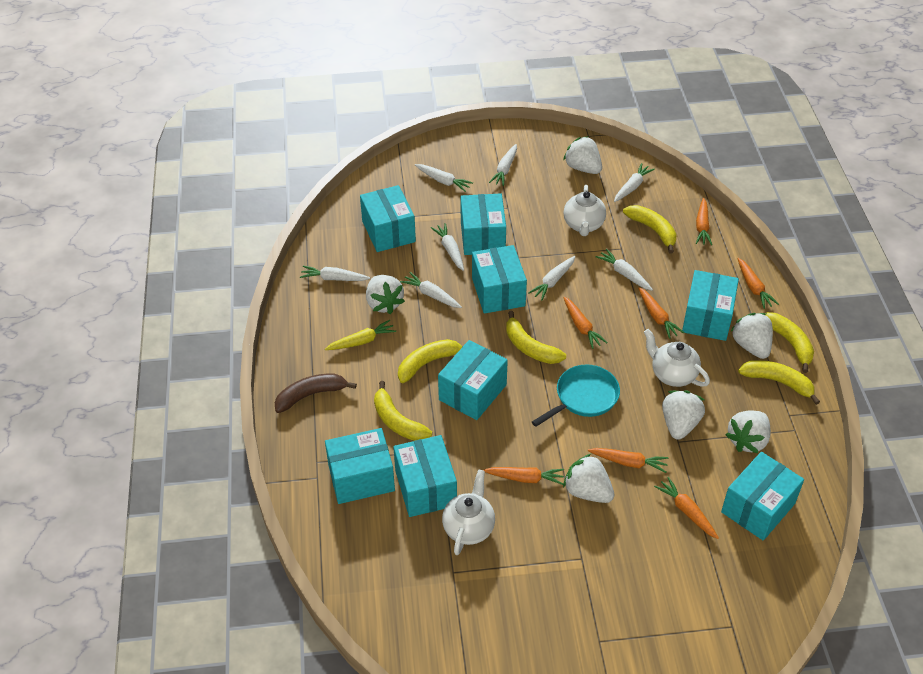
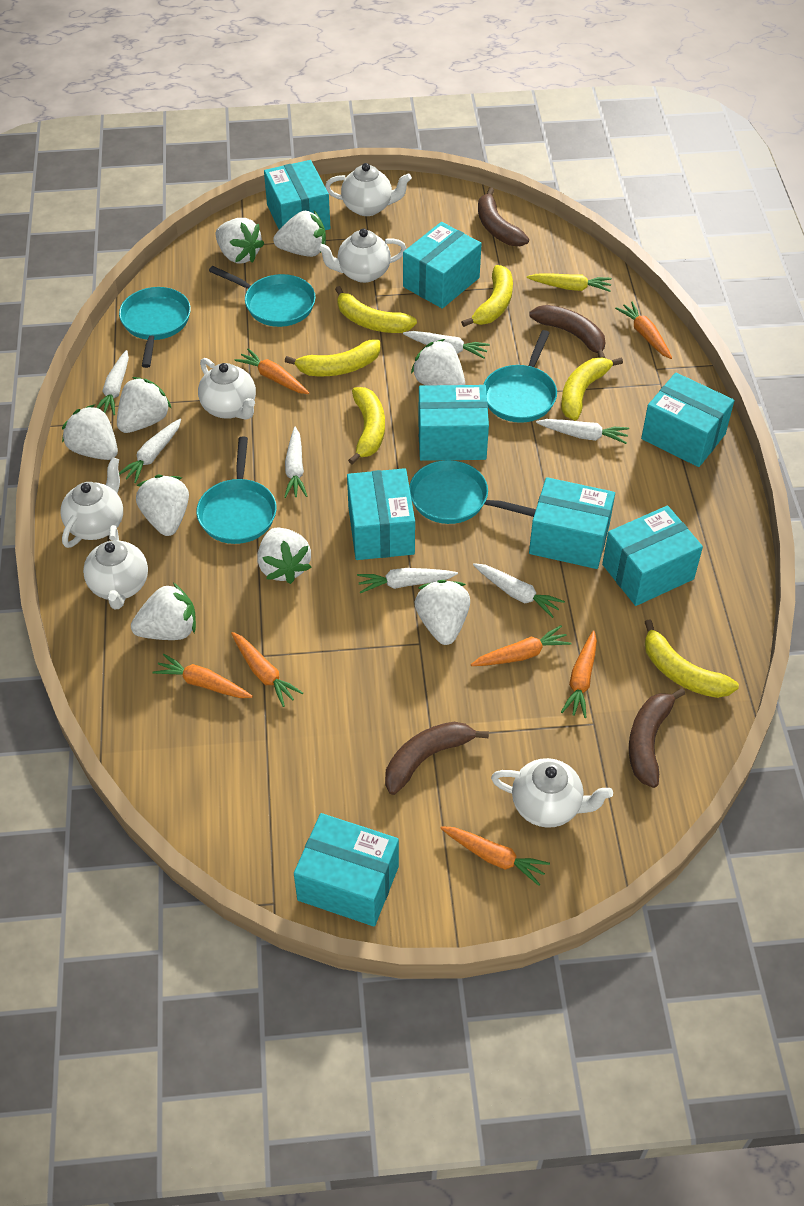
brown banana: 1 -> 4
turquoise pan: 1 -> 5
white carrot: 8 -> 7
white strawberry: 6 -> 9
white teapot: 3 -> 6

